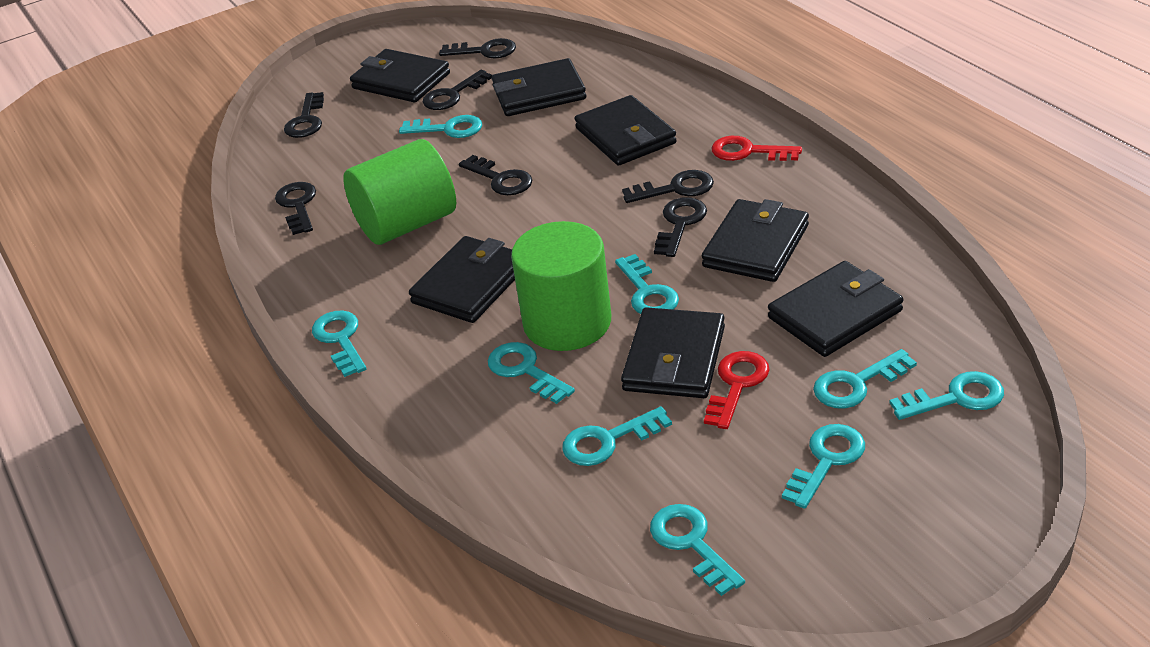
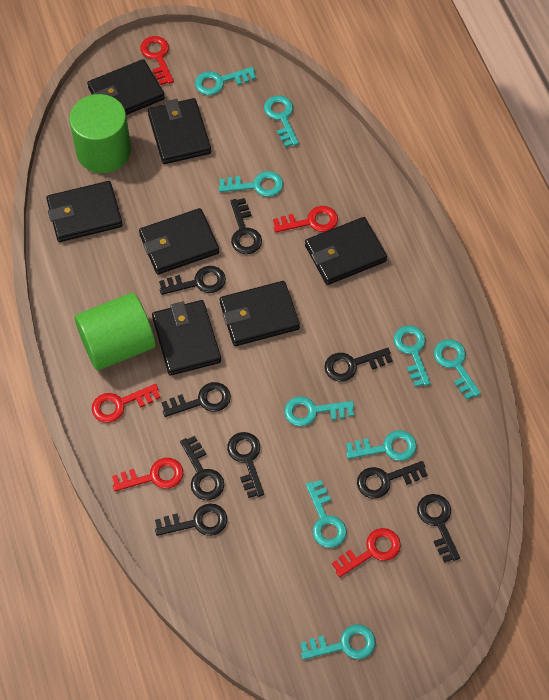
black key: 7 -> 9
red key: 2 -> 5

